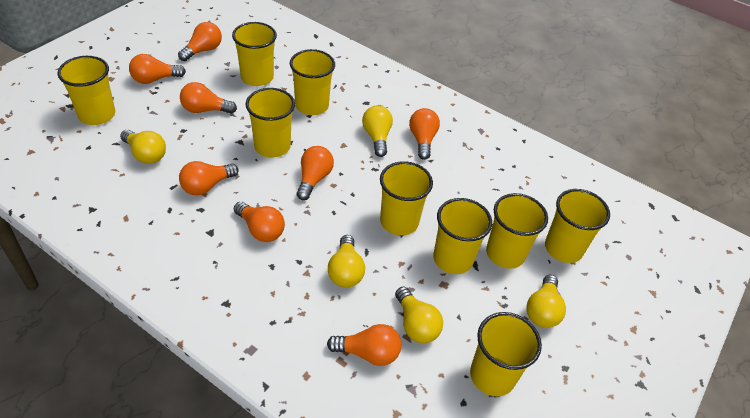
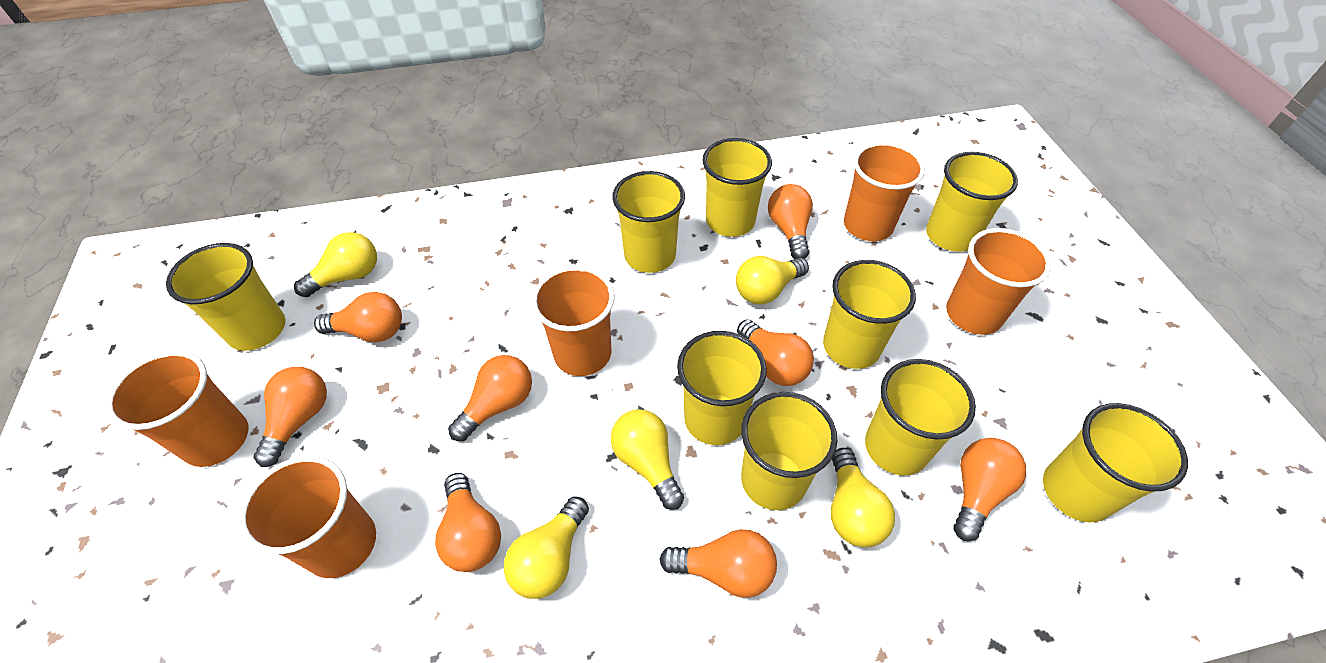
orange cup: 0 -> 5

